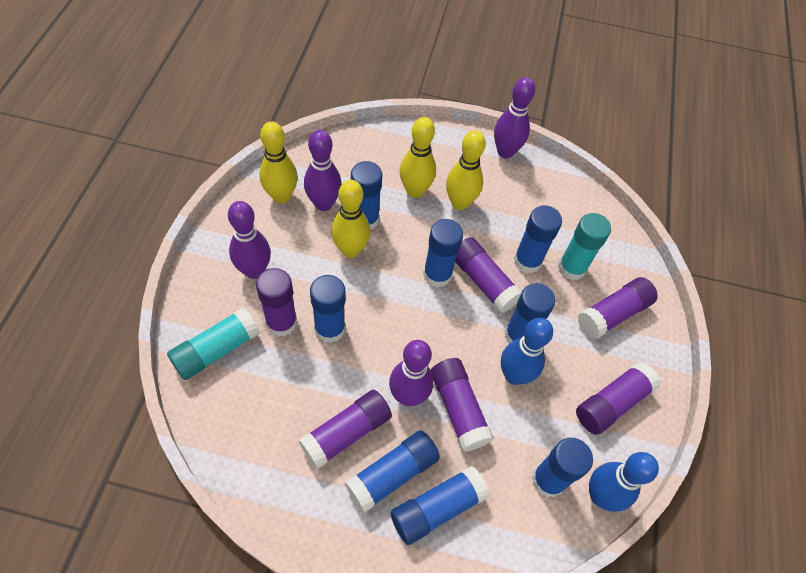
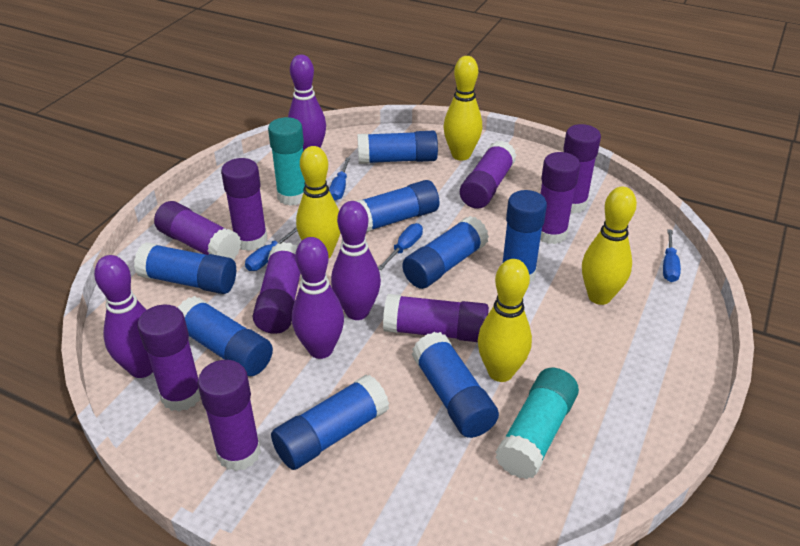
blue bowling pin: 2 -> 0
blue screwdriver: 0 -> 4
purple glue stick: 6 -> 9

